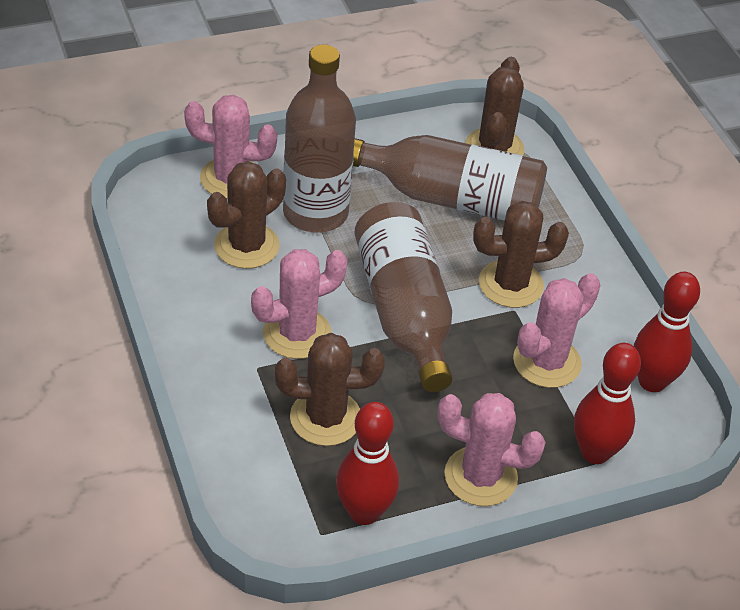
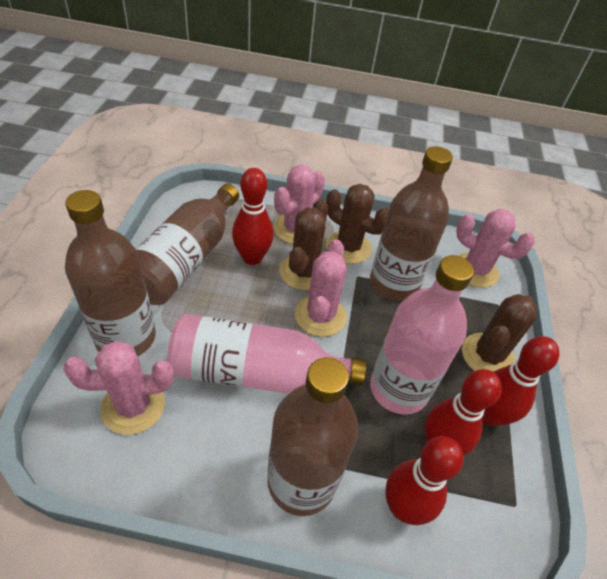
brown bottle: 3 -> 4
brown cactus: 4 -> 3
pink bottle: 0 -> 2
red bowling pin: 3 -> 4

